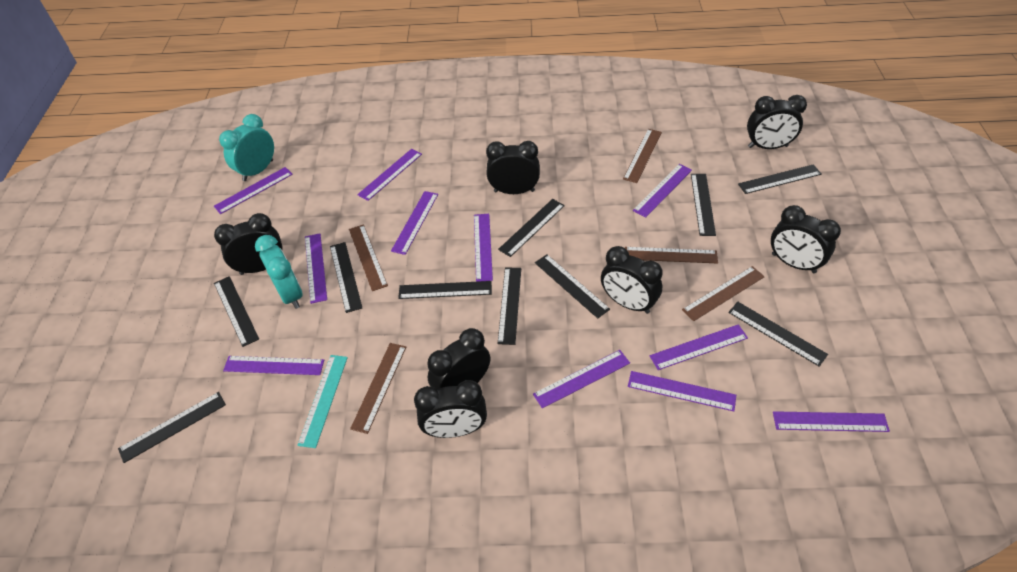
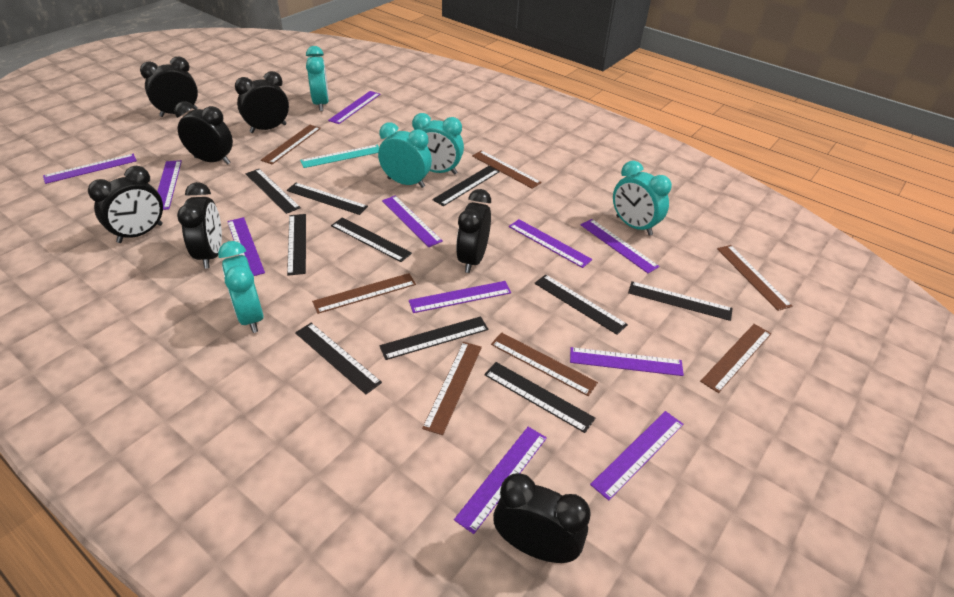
brown ruler: 5 -> 7
turquoise clock: 2 -> 5

